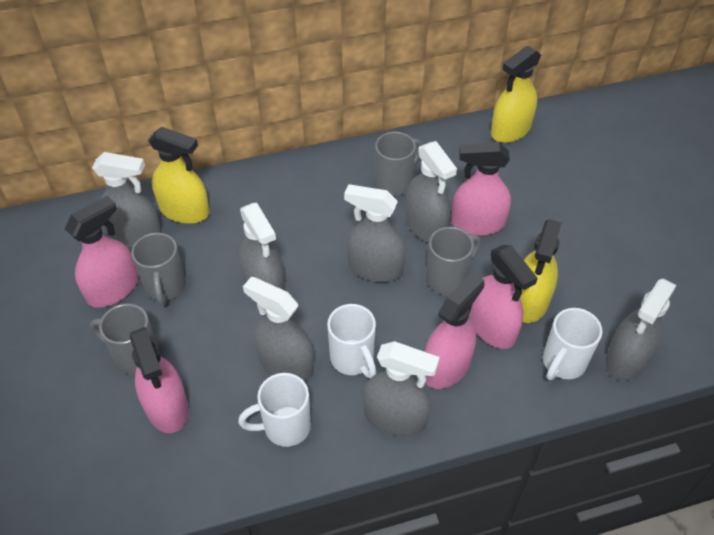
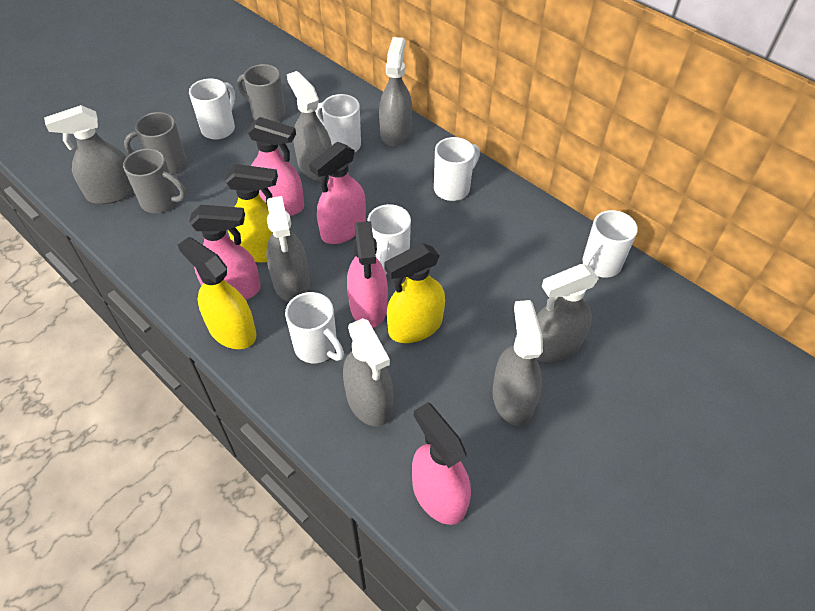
grey mug: 4 -> 3
white mug: 3 -> 6

